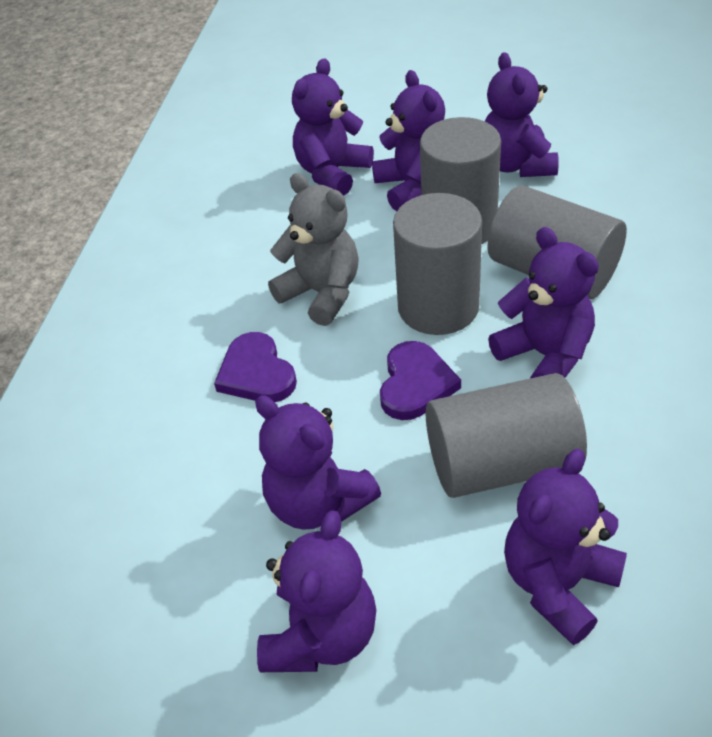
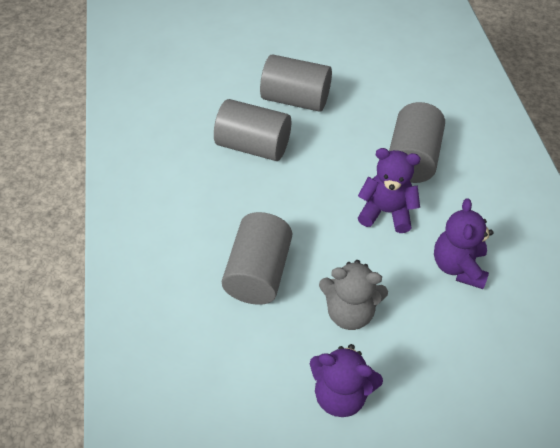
purple heart: 2 -> 0
purple teddy bear: 7 -> 3

